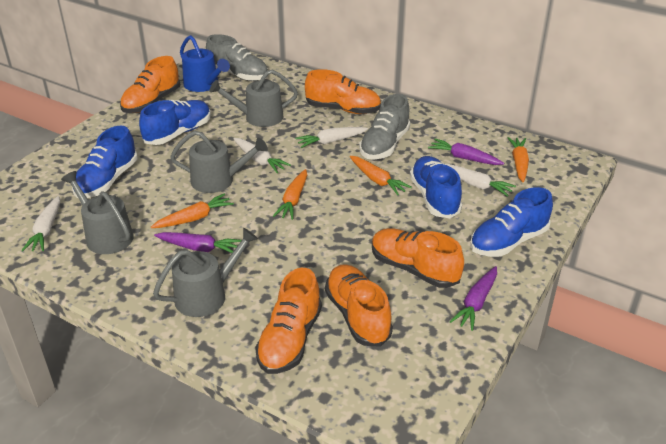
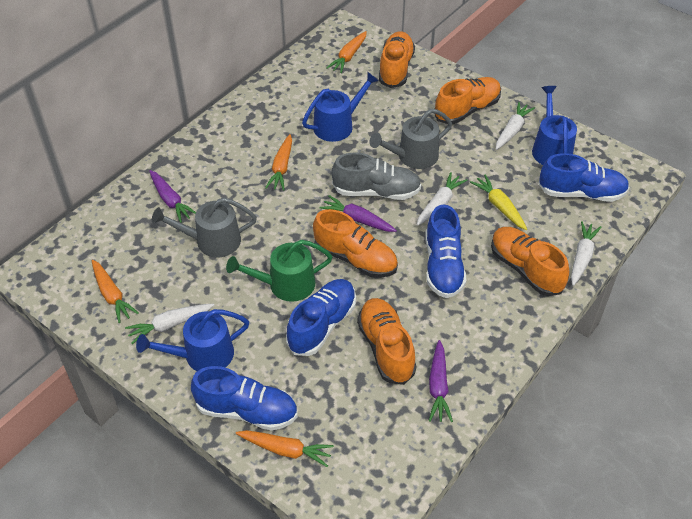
blue watering can: 1 -> 3
green watering can: 0 -> 1
grey shoe: 2 -> 1
grey watering can: 4 -> 2
yellow carrot: 0 -> 1

